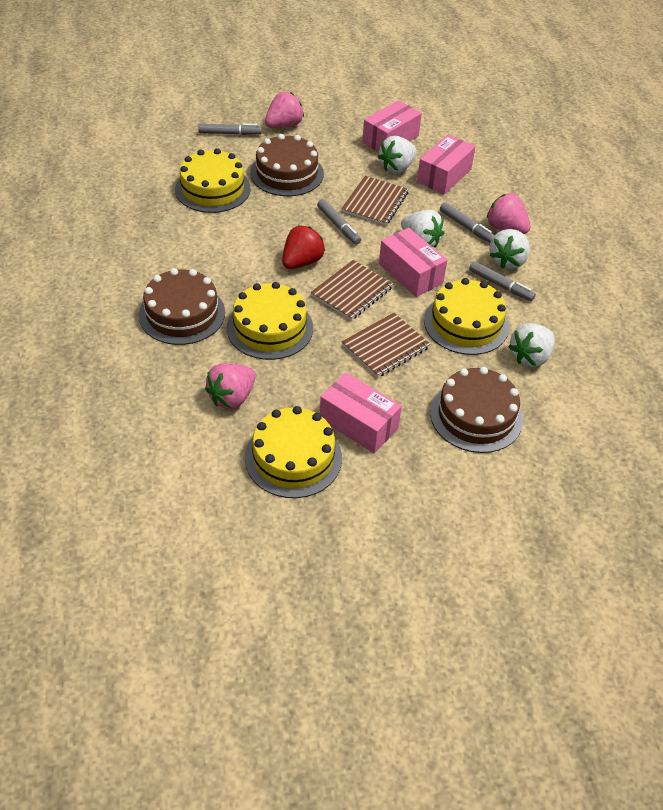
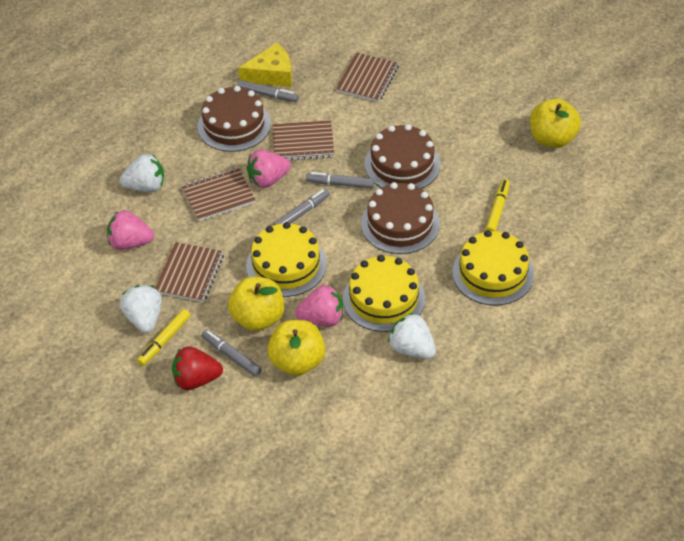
brown notebook: 3 -> 4
pink box: 4 -> 0
white strawberry: 4 -> 3
yellow apple: 0 -> 3
yellow cake: 4 -> 3
yellow cheese: 0 -> 1
yellow marker: 0 -> 2

